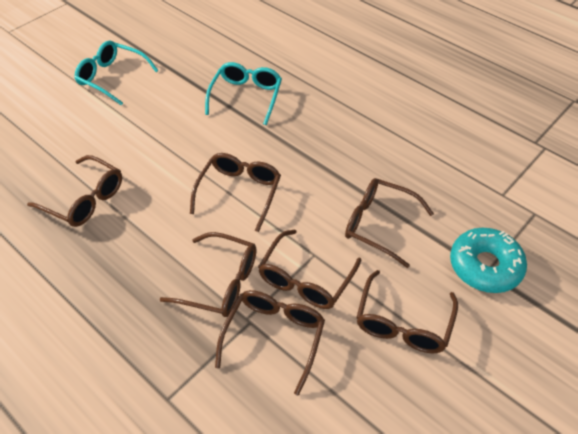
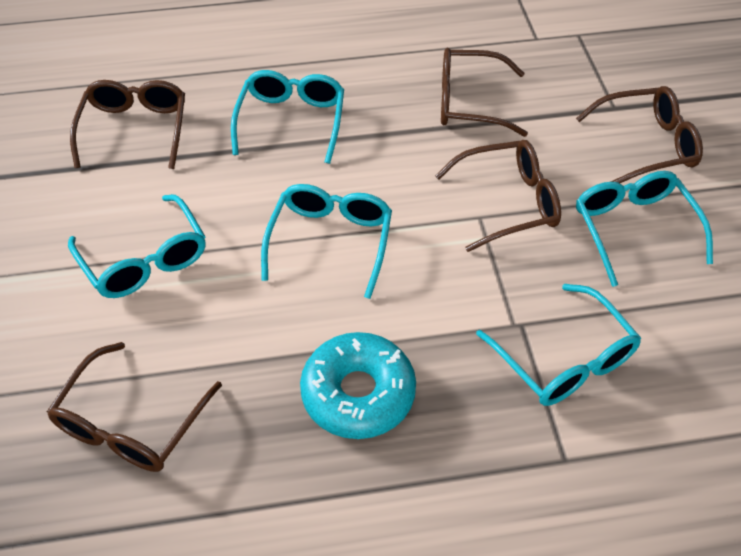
brown glasses: 7 -> 5
turquoise glasses: 2 -> 5

